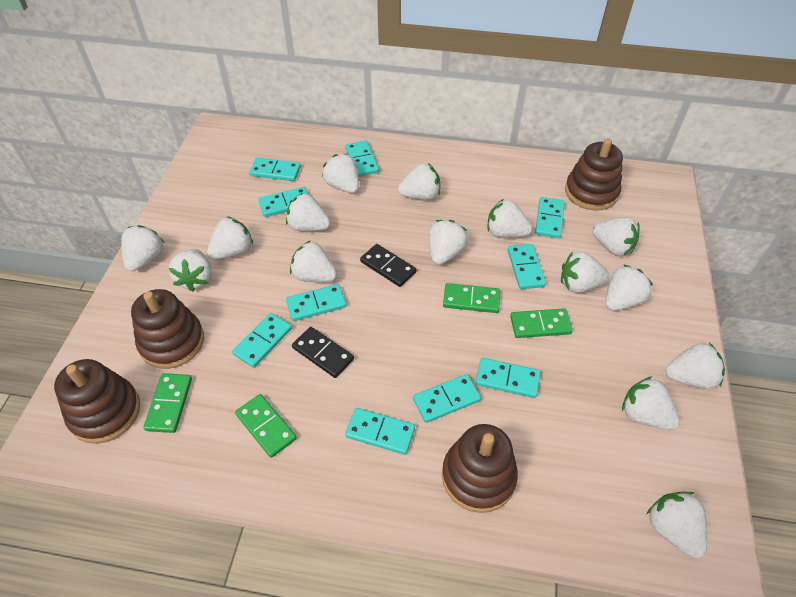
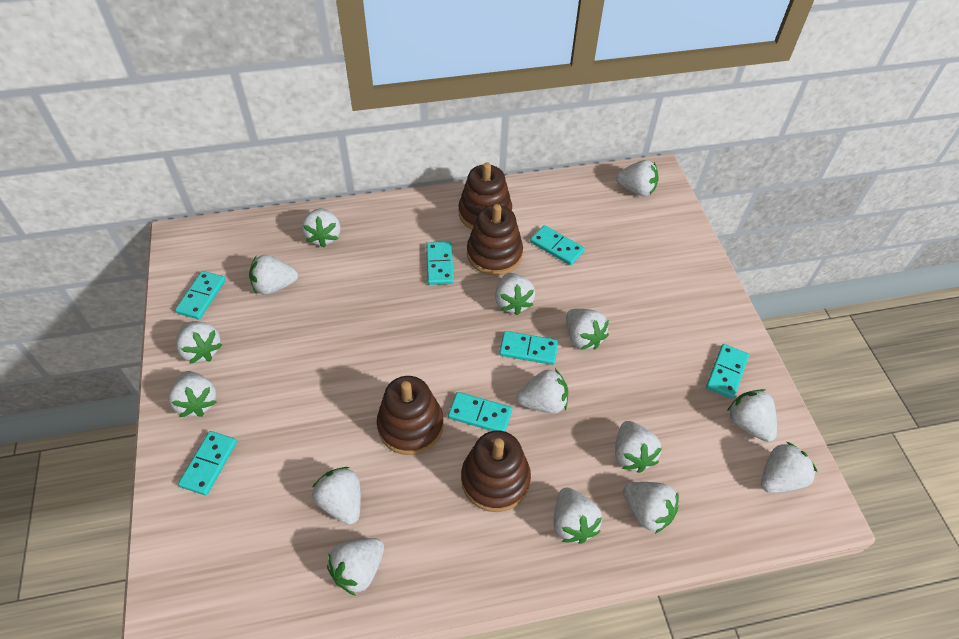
black domino: 2 -> 0
green domino: 4 -> 0
turquoise domino: 10 -> 7

